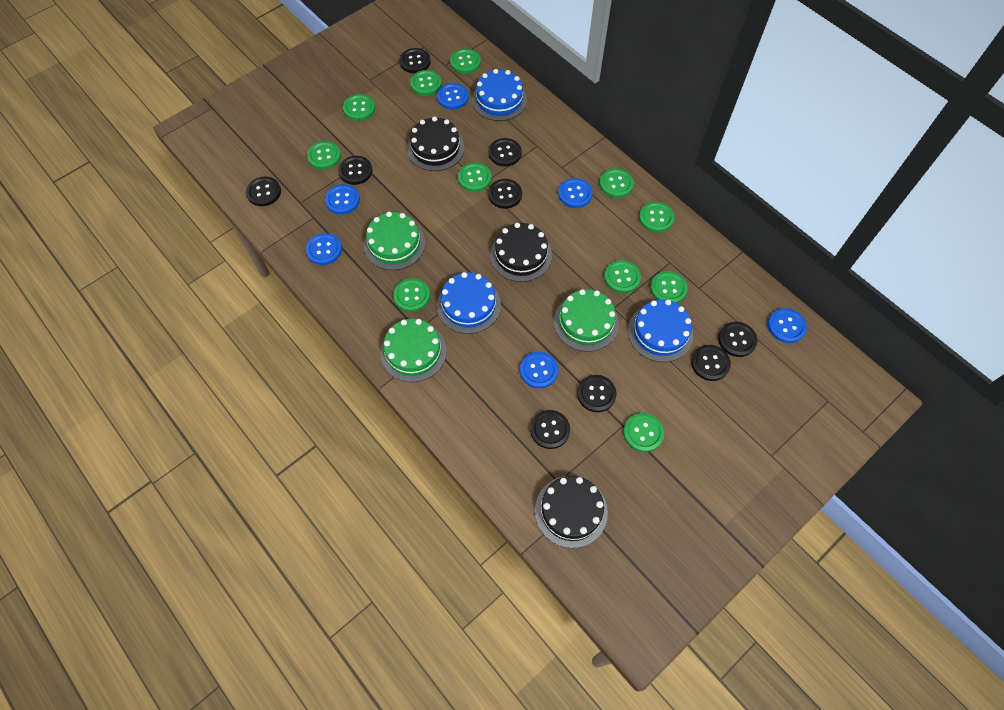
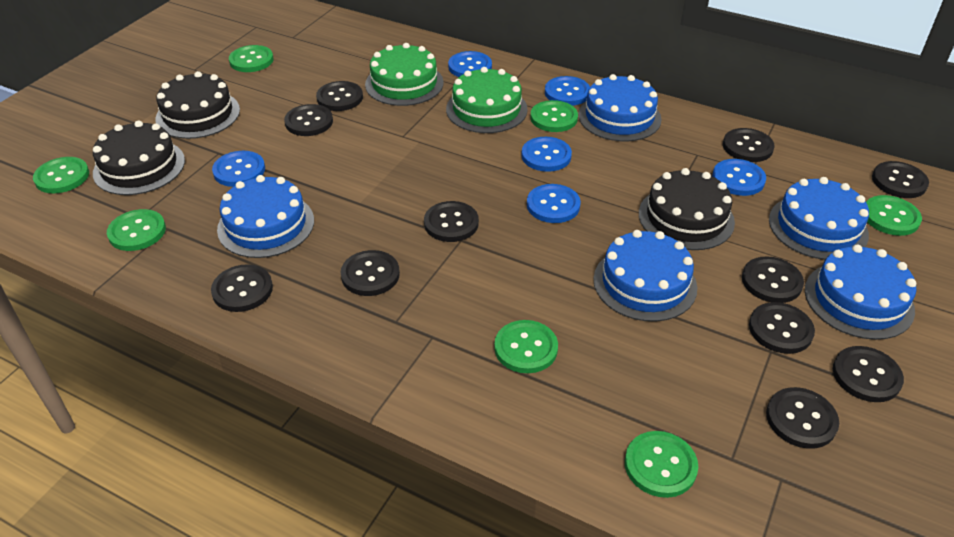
black button: 9 -> 11
blue cake: 3 -> 5
green button: 11 -> 7
green cake: 3 -> 2

